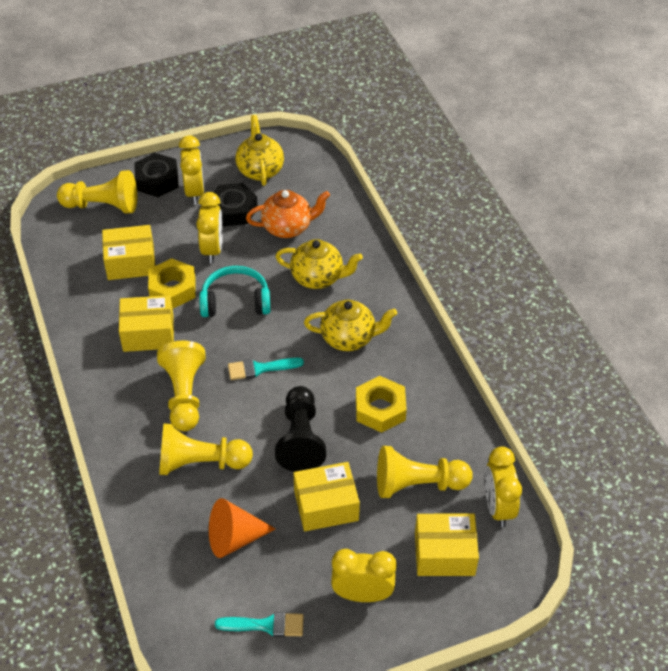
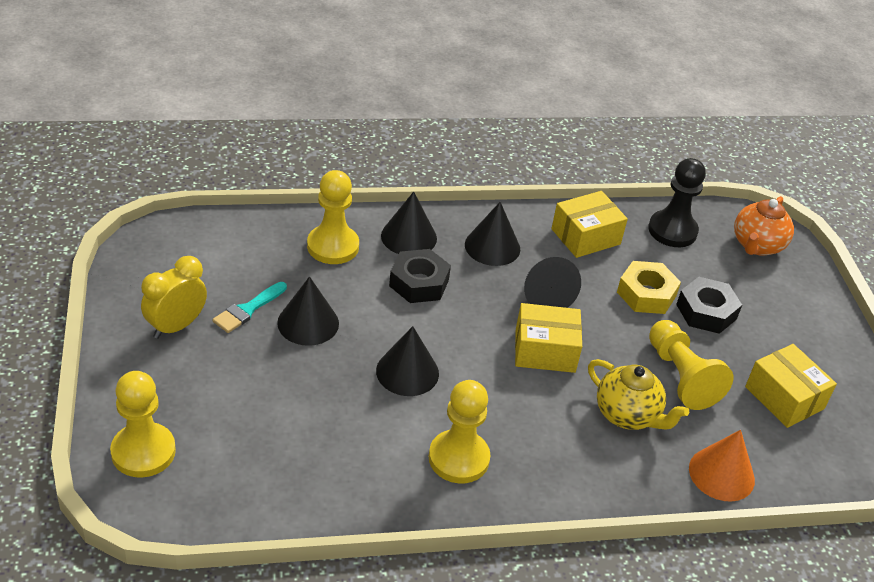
black cone: 0 -> 5
turquoise brush: 2 -> 1
turquoise headphones: 1 -> 0
yellow box: 4 -> 3
yellow clock: 4 -> 1
yellow nut: 2 -> 1
yellow teapot: 3 -> 1

